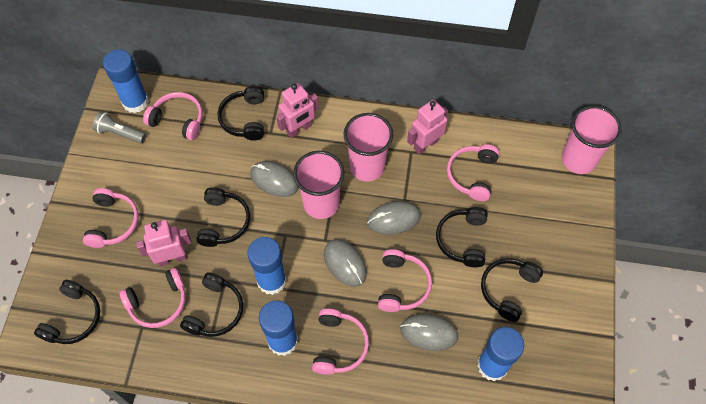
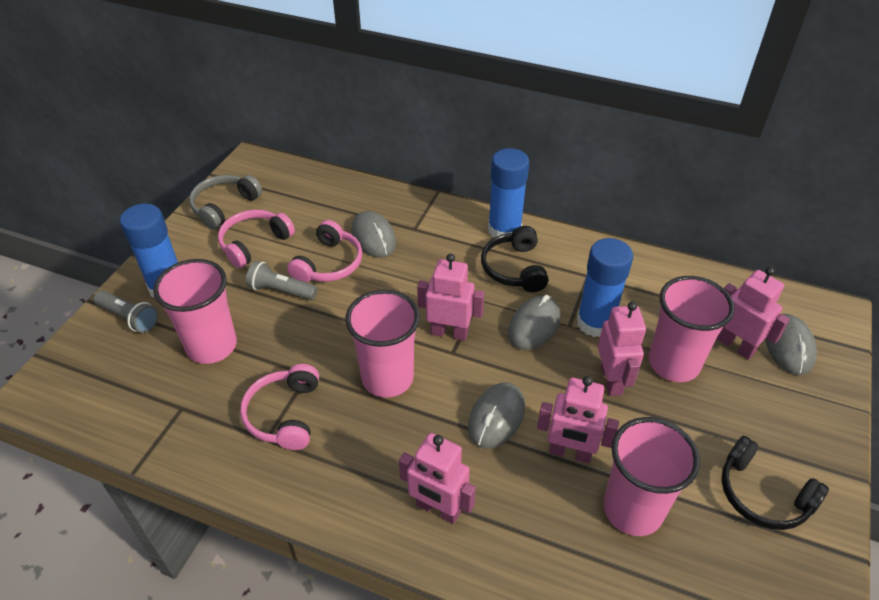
black headphones: 6 -> 2
blue glue stick: 4 -> 3
grey flashlight: 1 -> 2
grey headphones: 0 -> 1
pink cup: 3 -> 4
pink headphones: 6 -> 3
pink robot: 3 -> 5

